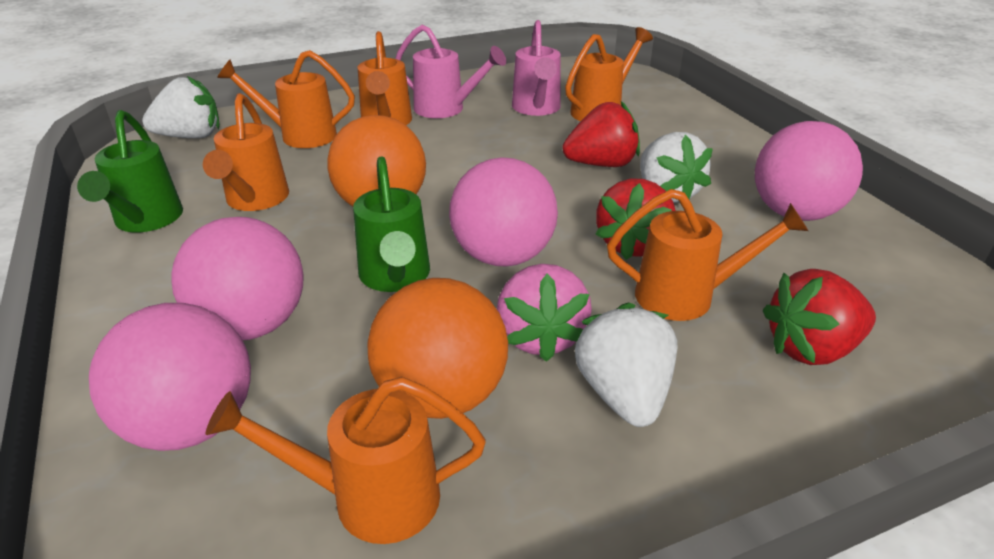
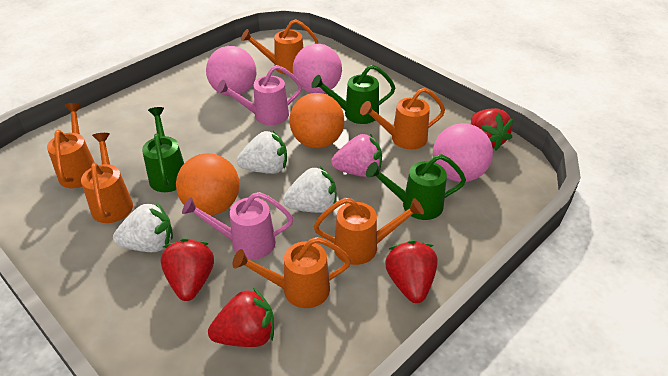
green watering can: 2 -> 3
pink ball: 4 -> 3
red strawberry: 3 -> 4

